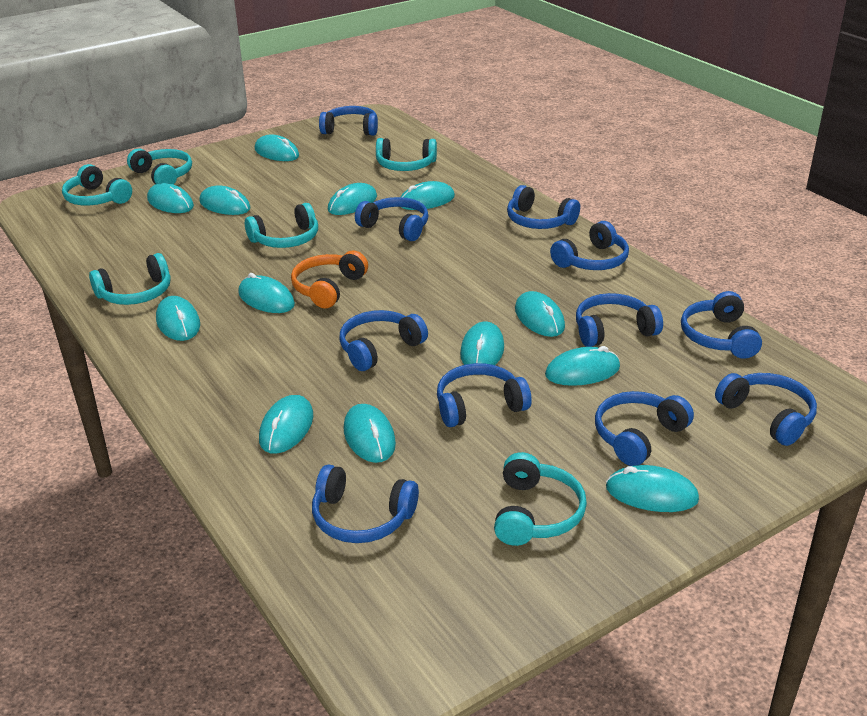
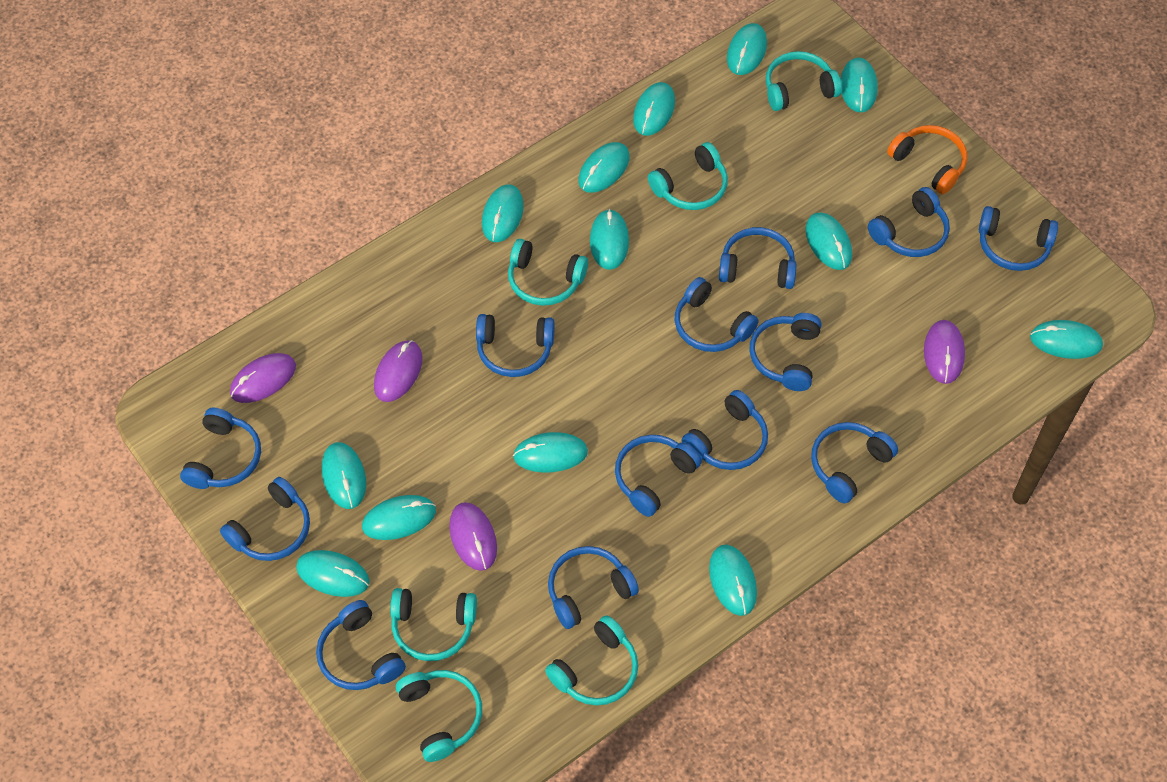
blue headphones: 11 -> 13
purple mouse: 0 -> 4

